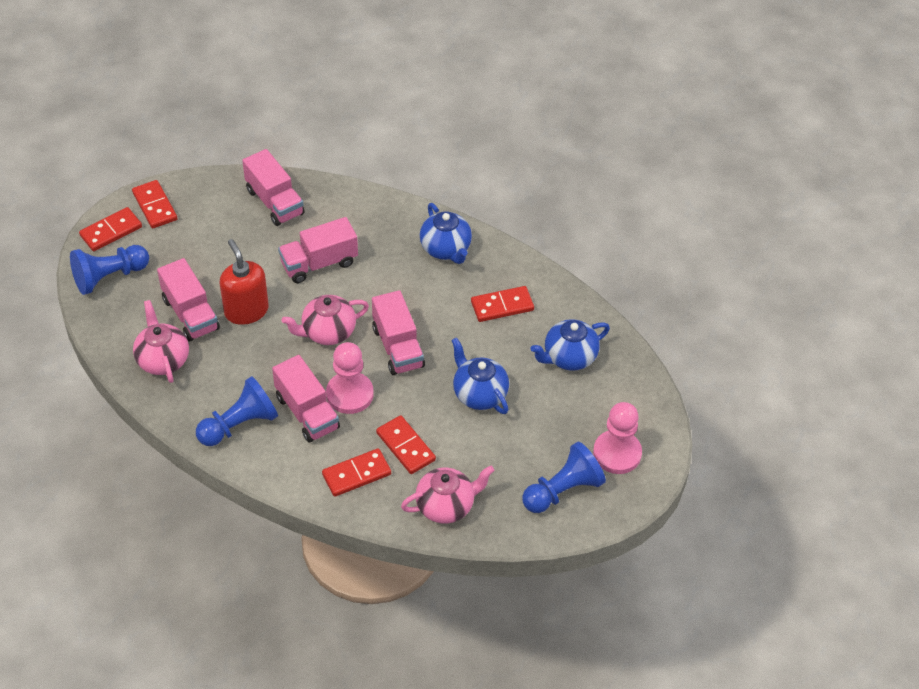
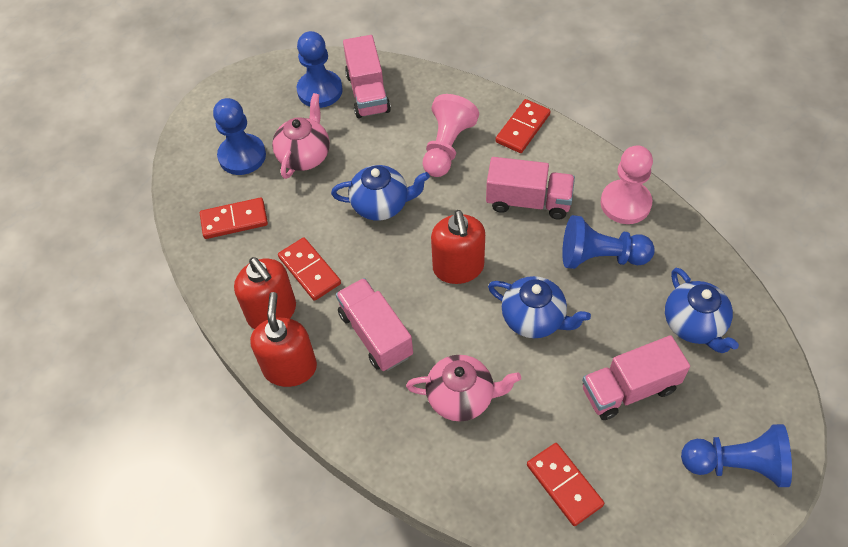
blue pawn: 3 -> 4
pink teapot: 3 -> 2
pink truck: 5 -> 4
red domino: 5 -> 4
red soap dispenser: 1 -> 3

